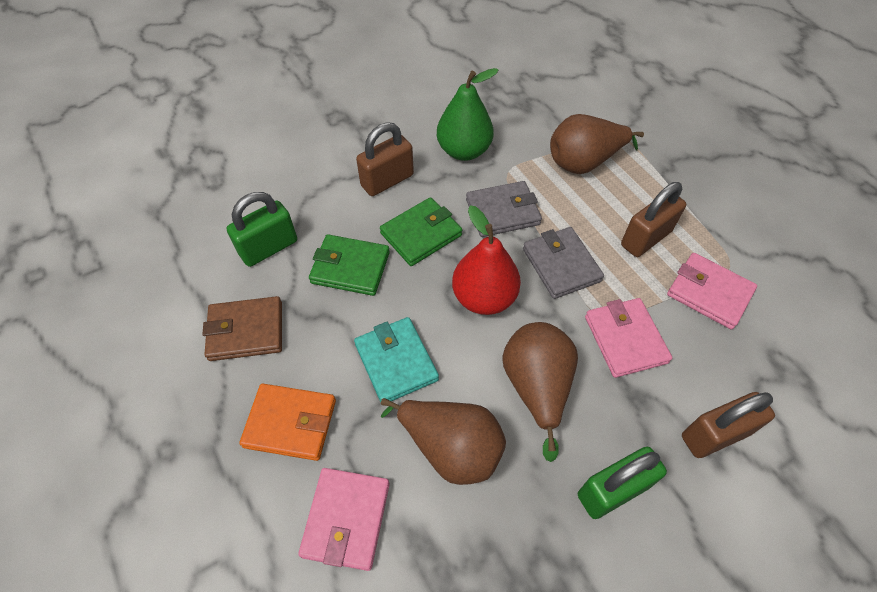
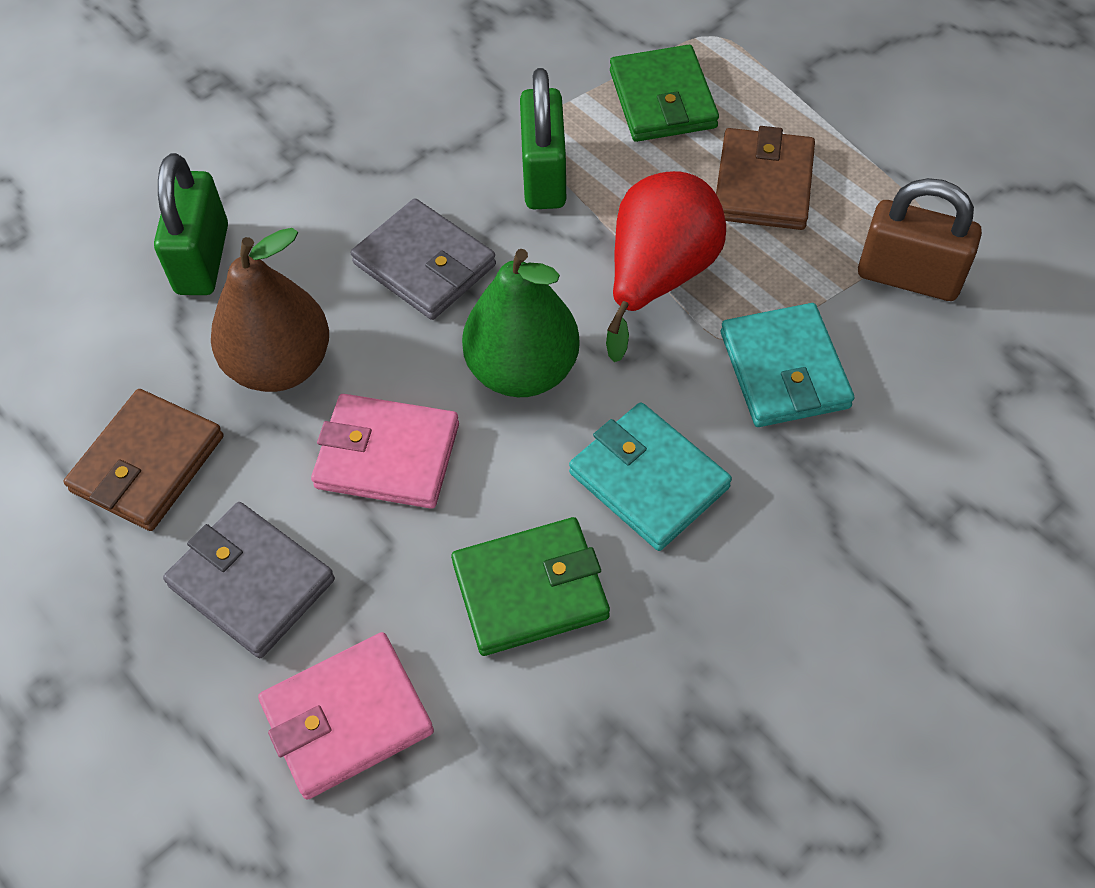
brown padlock: 3 -> 1
brown pear: 3 -> 1
brown wallet: 1 -> 2
orange wallet: 1 -> 0
pink wallet: 3 -> 2
turquoise wallet: 1 -> 2

